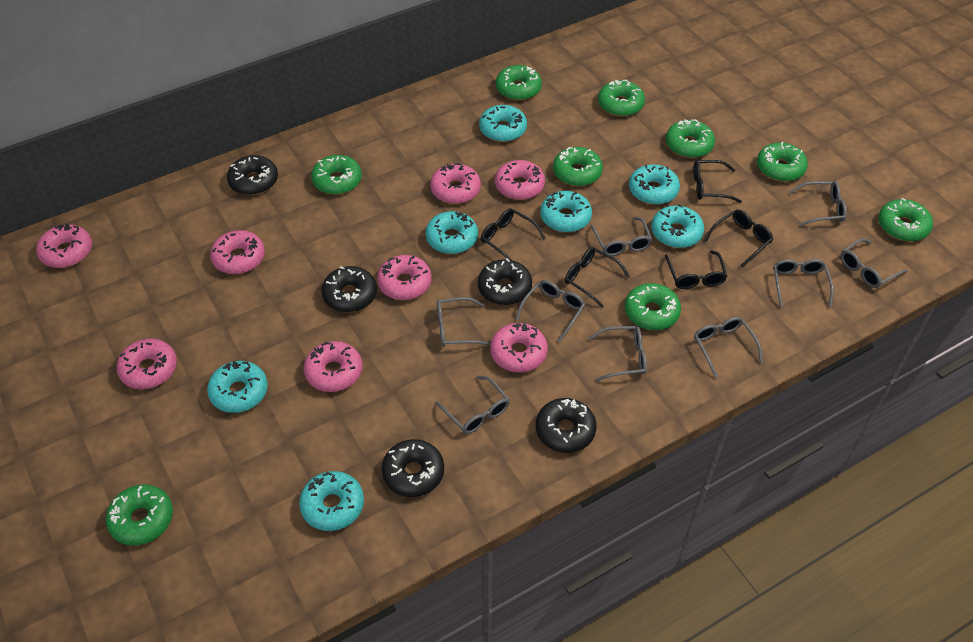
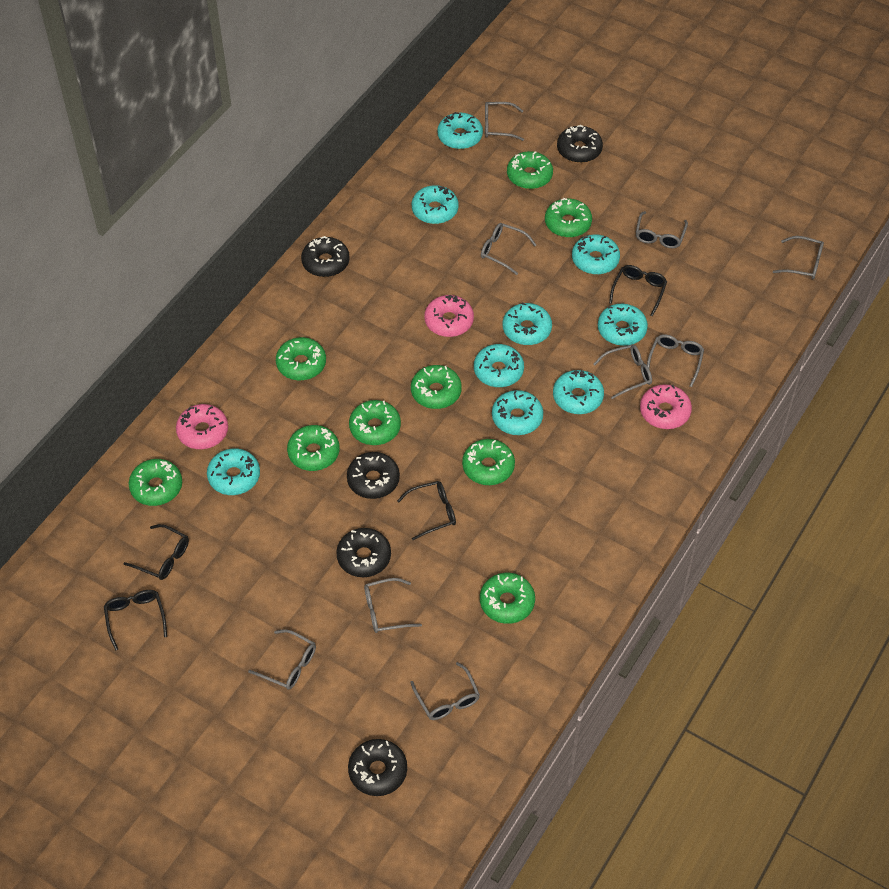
black glasses: 5 -> 4
pink donut: 8 -> 3
turquoise donut: 7 -> 9

